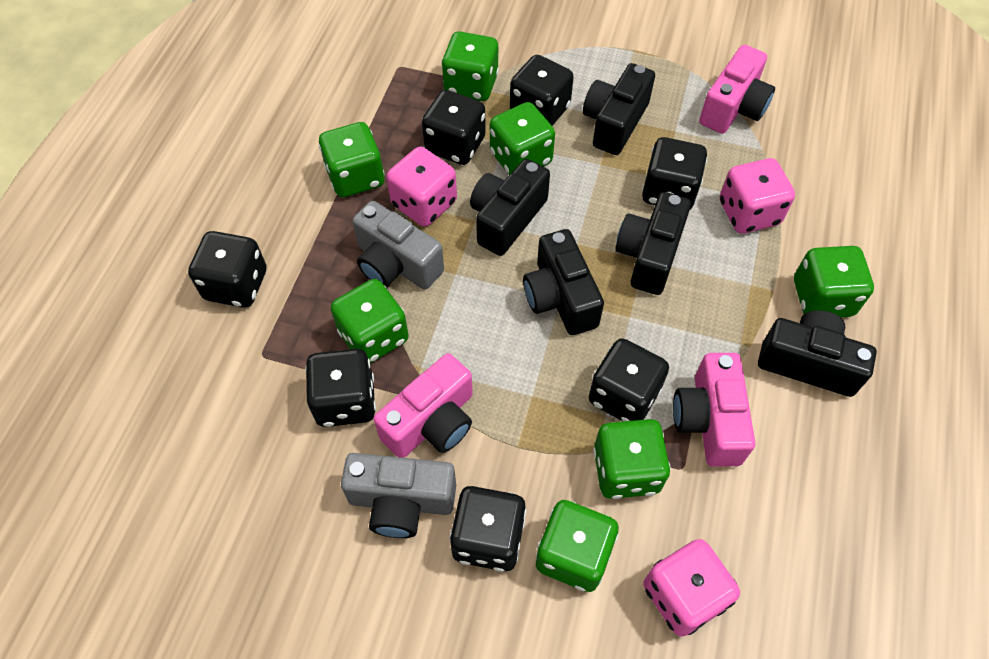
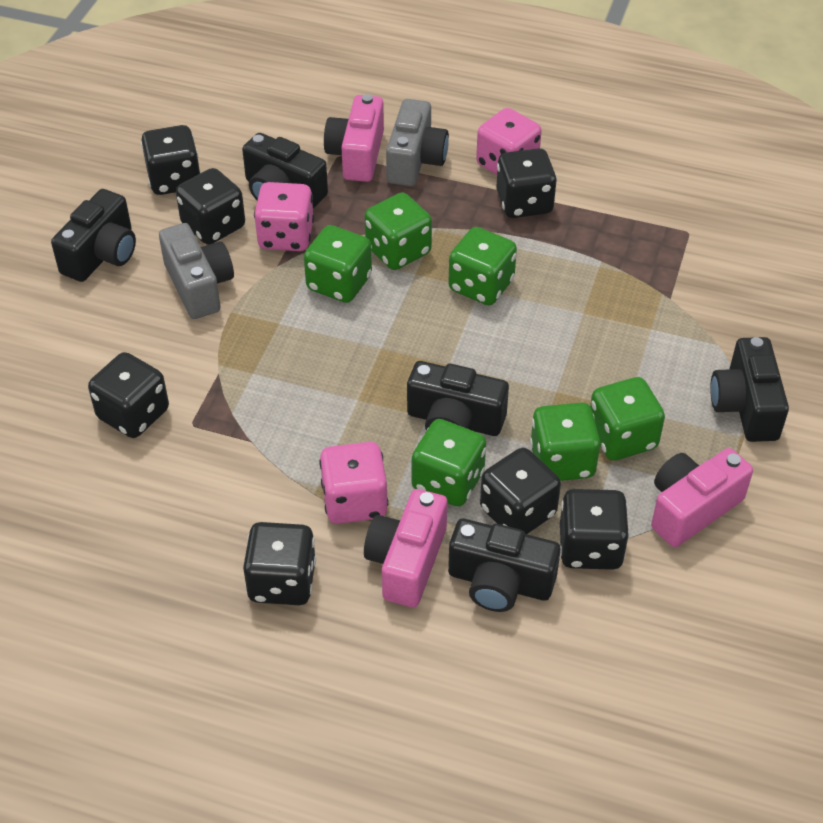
green dice: 7 -> 6

